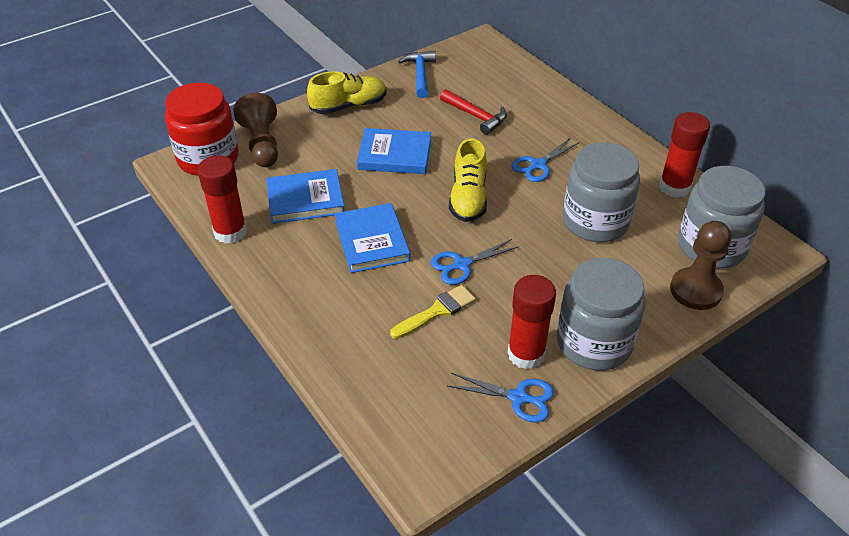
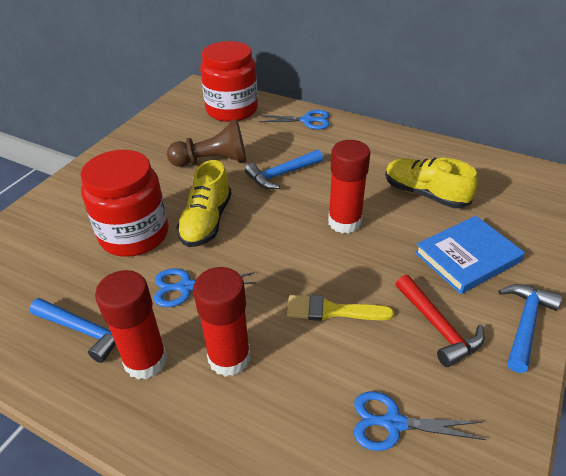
blue book: 3 -> 1
blue hammer: 1 -> 3
brown pawn: 2 -> 1
grey jar: 3 -> 0
red jar: 1 -> 2

